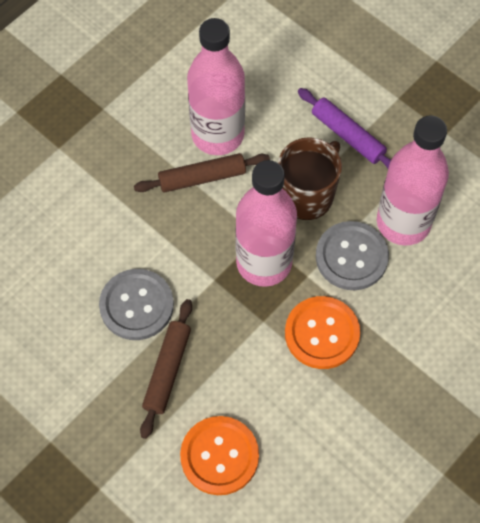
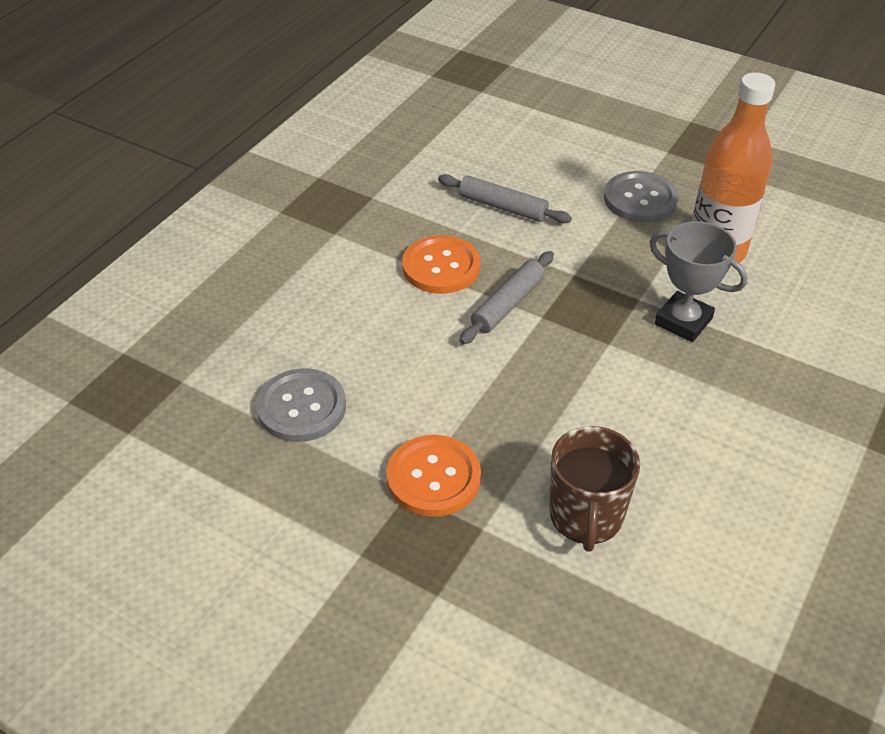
brown rolling pin: 2 -> 0
grey rolling pin: 0 -> 2
grey trophy: 0 -> 1
orange bottle: 0 -> 1
pink bottle: 3 -> 0
purple rolling pin: 1 -> 0

